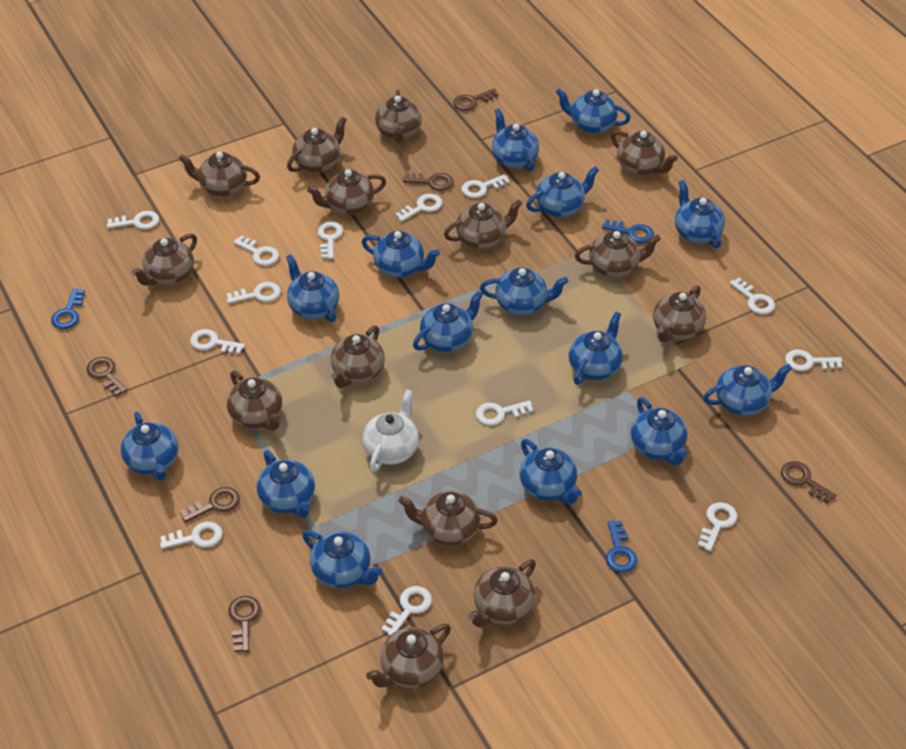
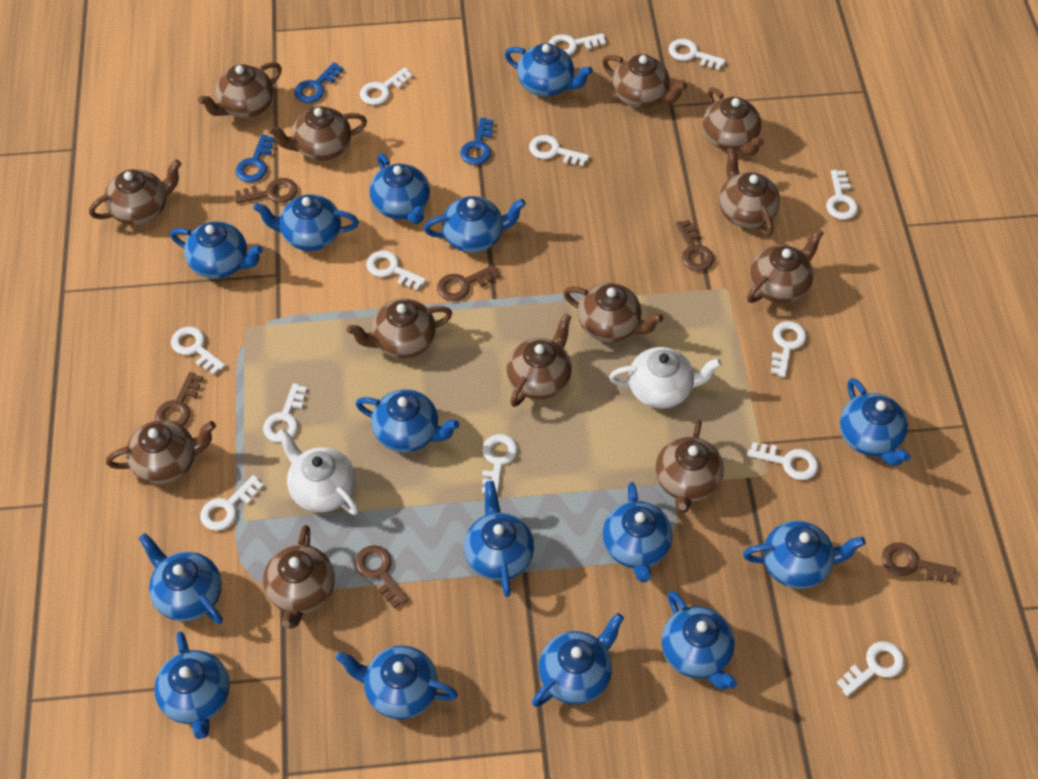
brown teapot: 14 -> 13
white teapot: 1 -> 2

